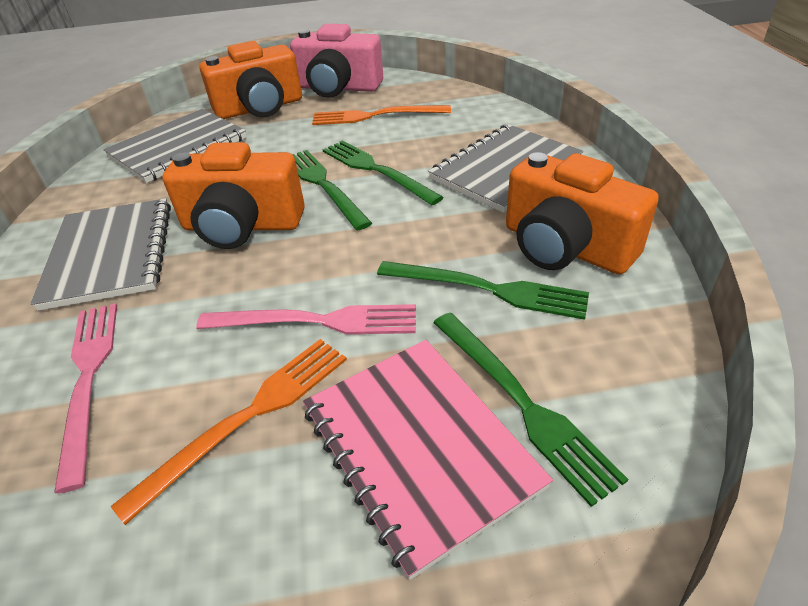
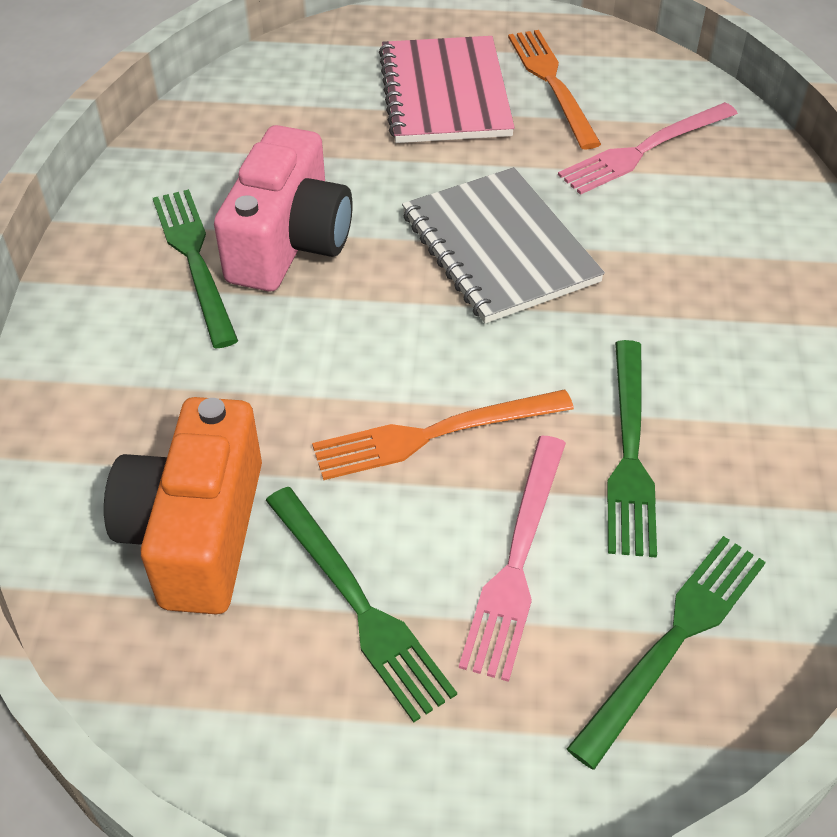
grey notebook: 3 -> 1
orange camera: 3 -> 1

